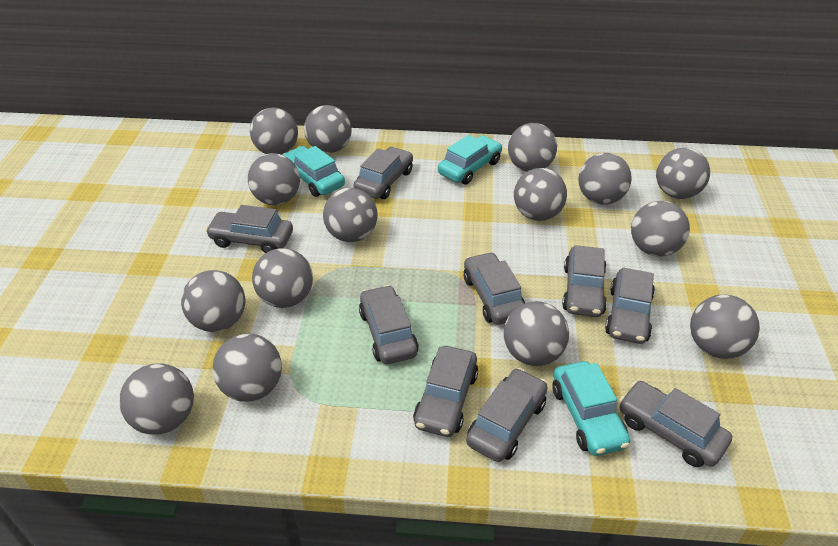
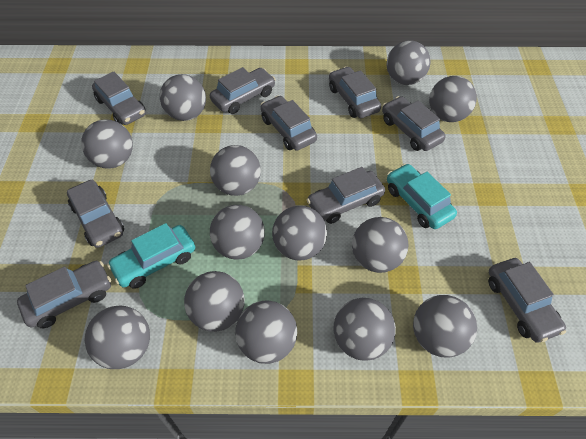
grey ball: 15 -> 13
turquoise car: 3 -> 2

